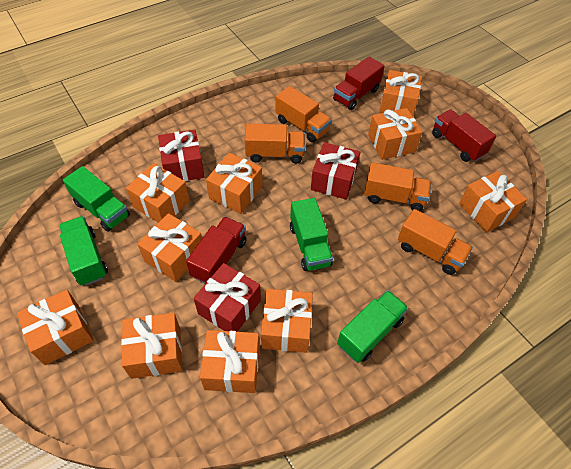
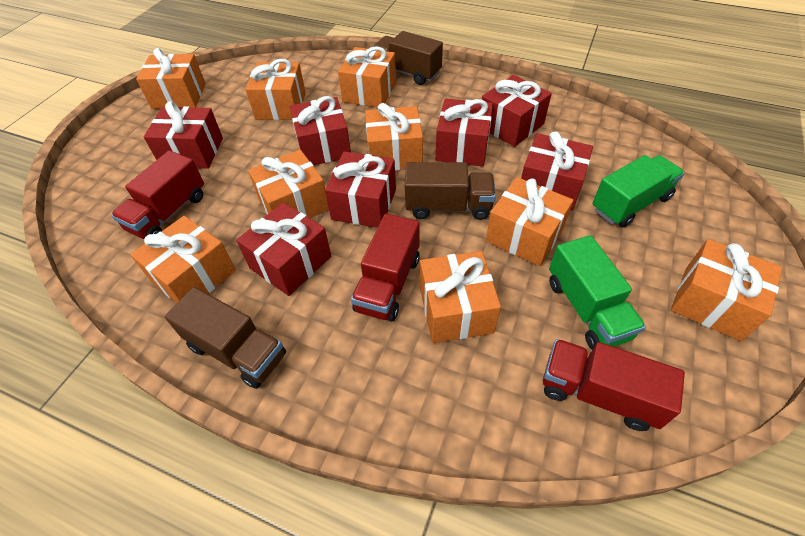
brown truck: 0 -> 3
green truck: 4 -> 2
orange gift: 10 -> 9
orange truck: 4 -> 0
red gift: 3 -> 7

